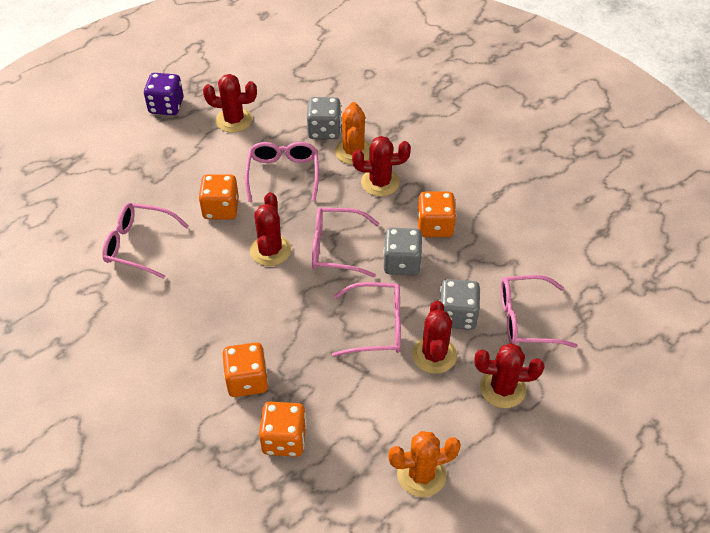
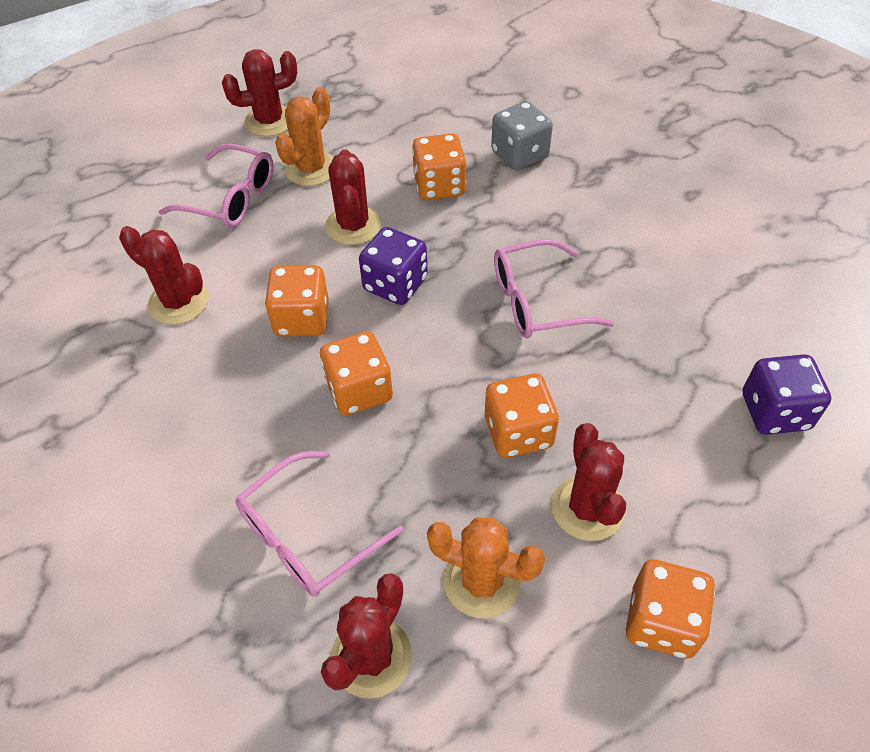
grey dice: 3 -> 1
orange dice: 4 -> 5
pink glasses: 5 -> 3
purple dice: 1 -> 2

